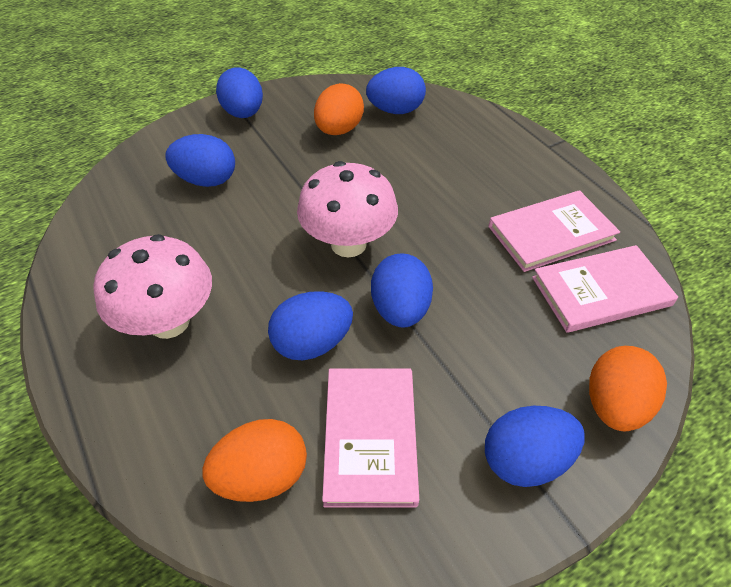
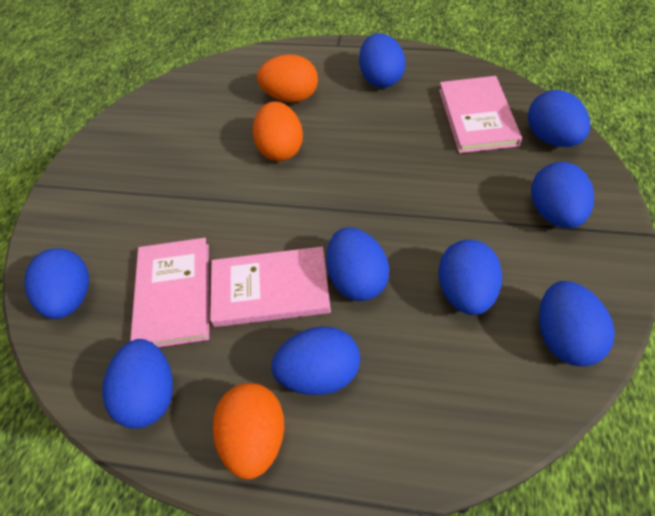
blue egg: 6 -> 9
pink mushroom: 2 -> 0

